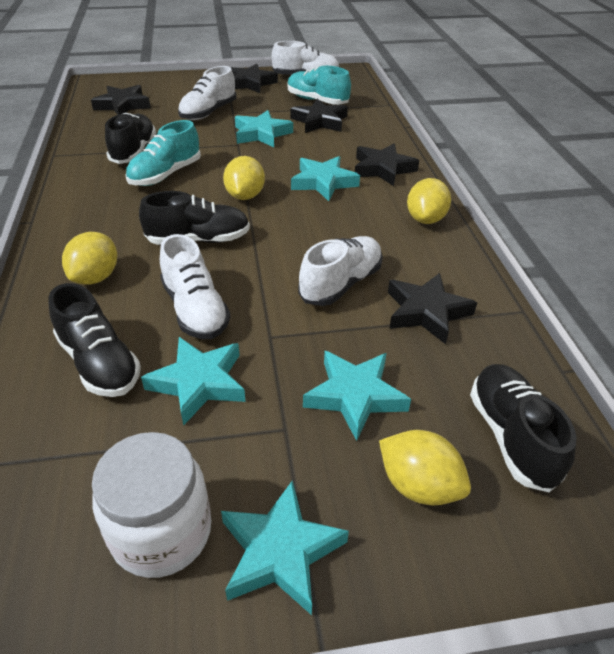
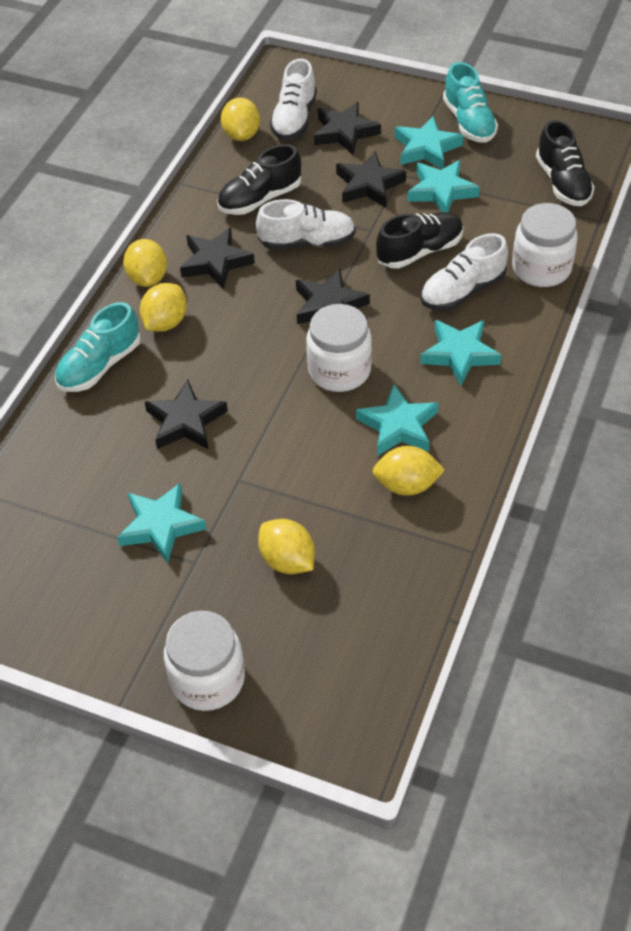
black shoe: 4 -> 3
white jar: 1 -> 3
white shoe: 4 -> 3
yellow lemon: 4 -> 5

